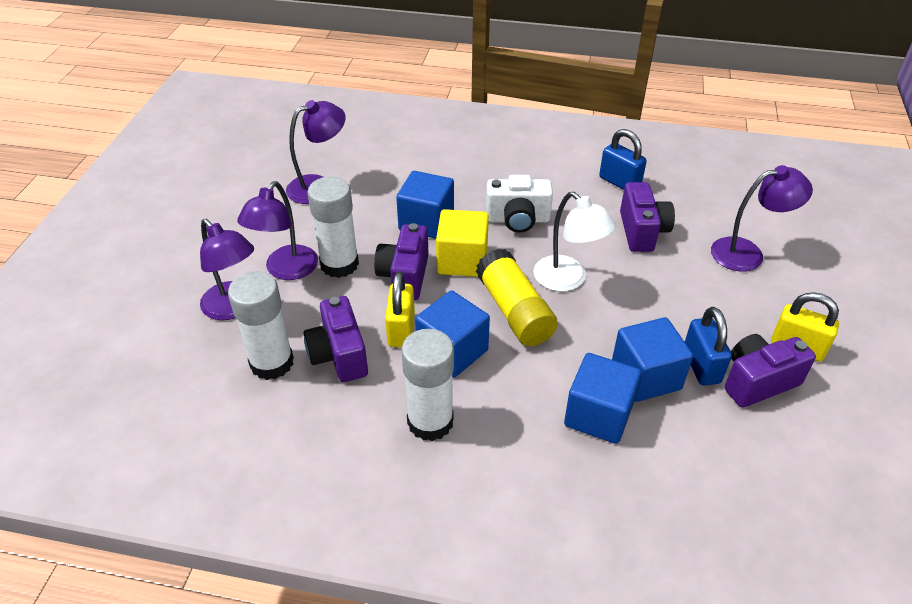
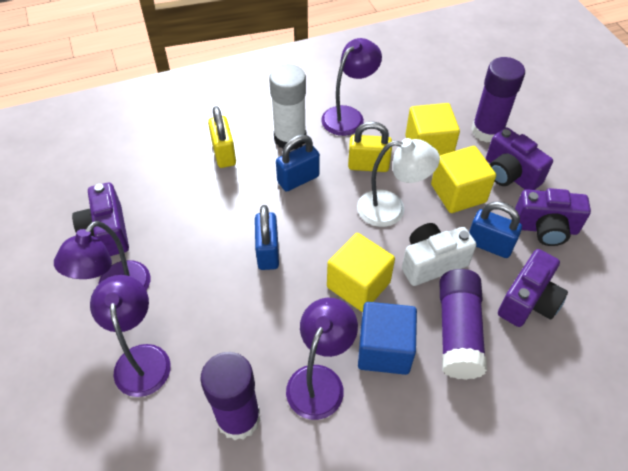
blue cube: 4 -> 1
blue padlock: 2 -> 3
purple glue stick: 0 -> 3
white glue stick: 3 -> 1
yellow cube: 1 -> 3
yellow glue stick: 1 -> 0

